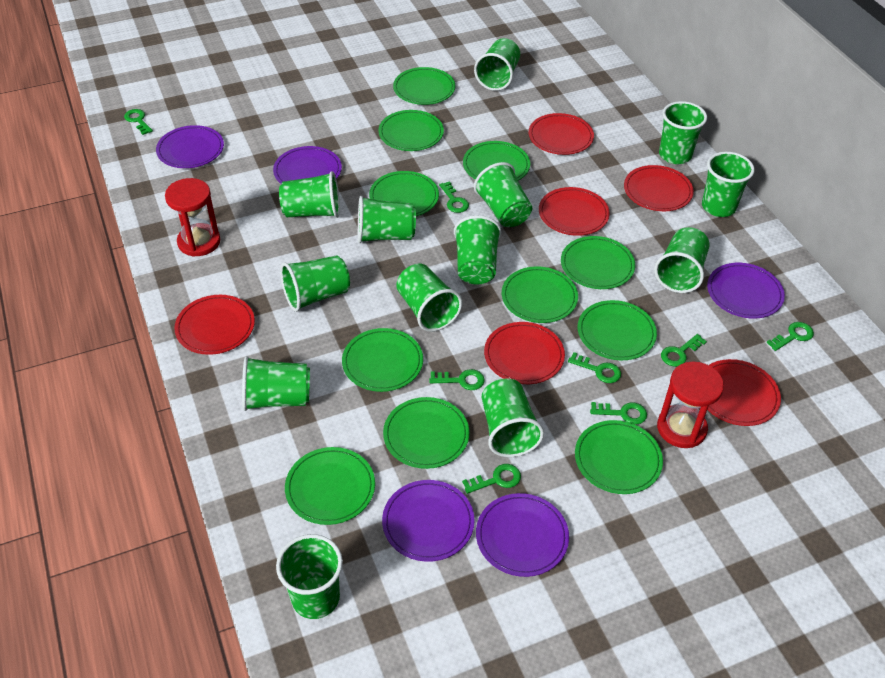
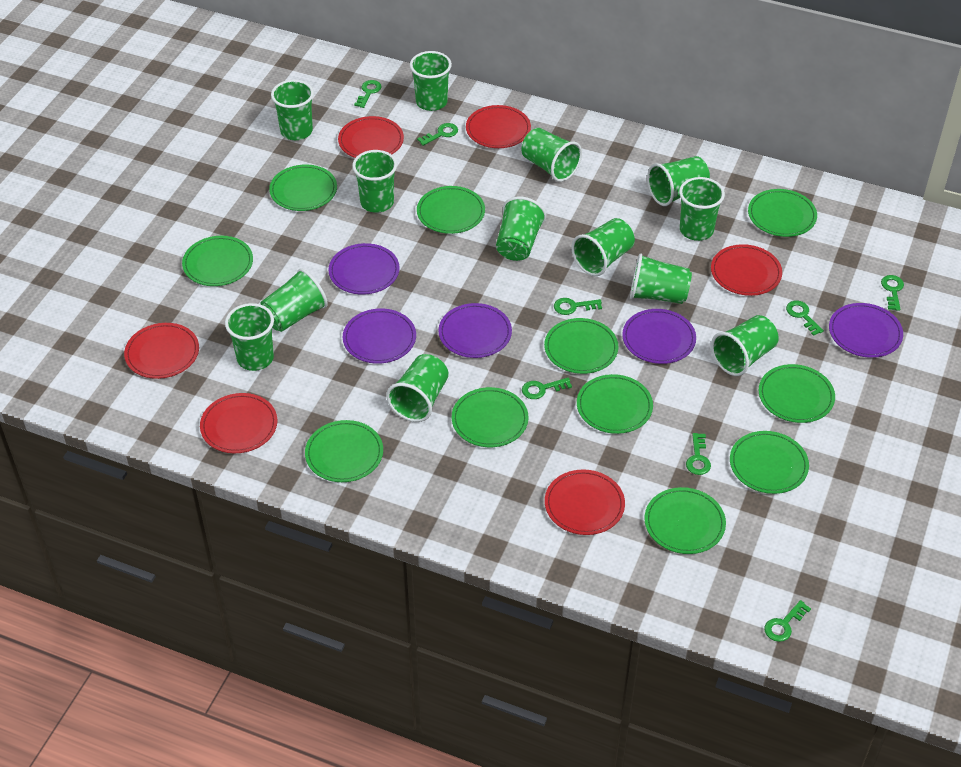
red hourglass: 2 -> 0

